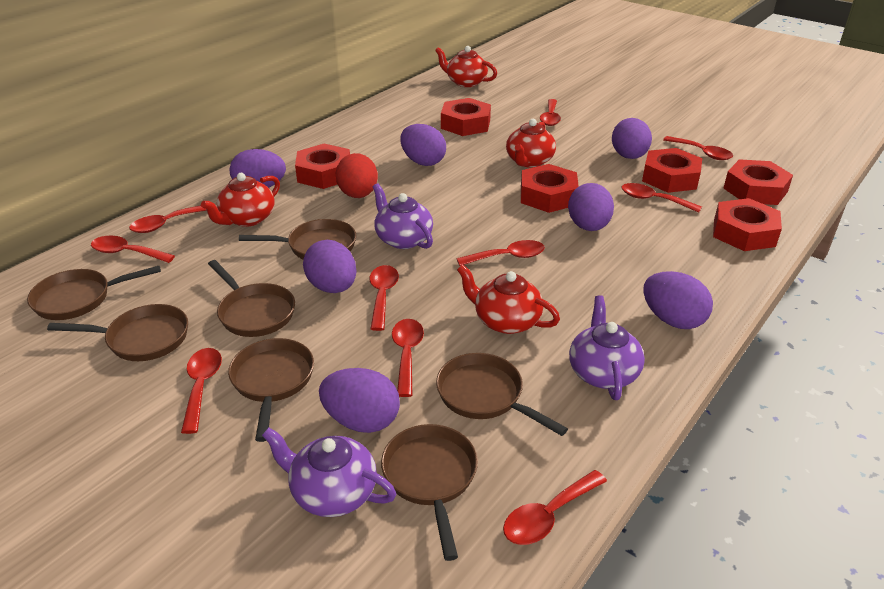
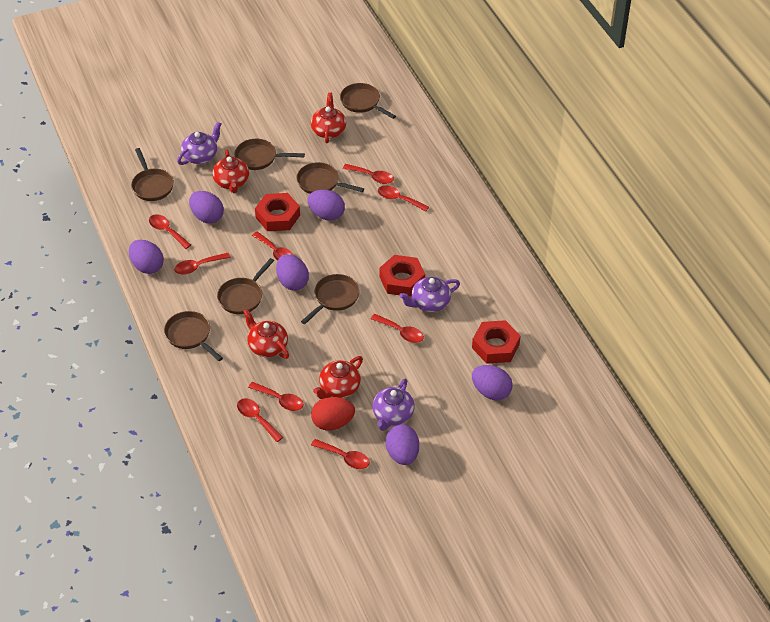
purple egg: 7 -> 6
red nut: 6 -> 3
red spoon: 10 -> 9

